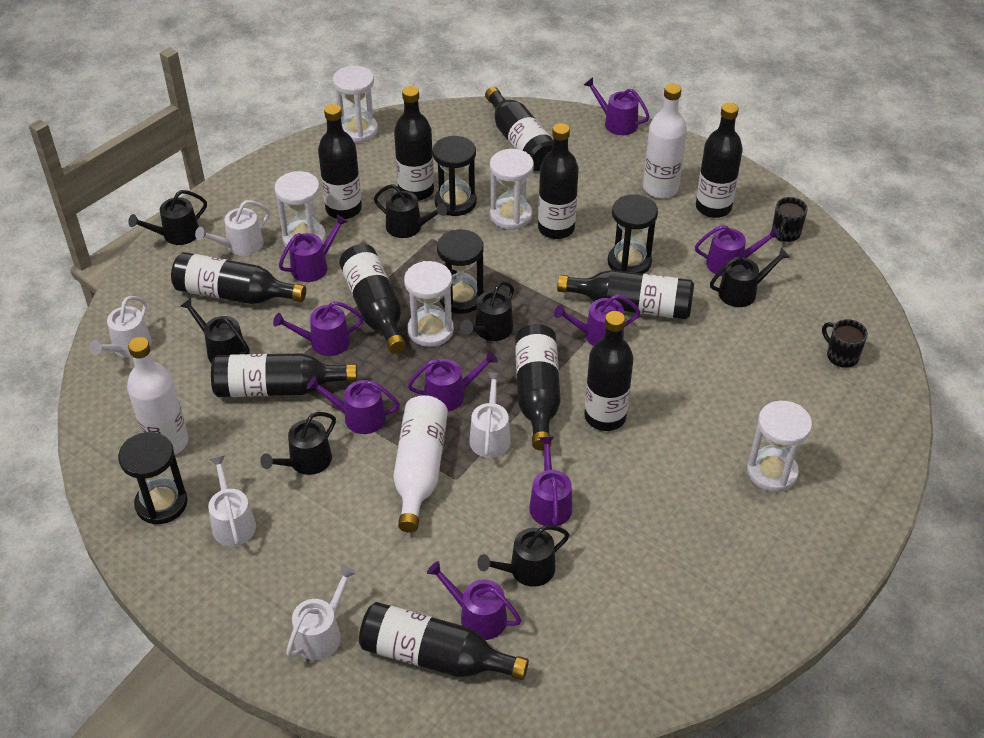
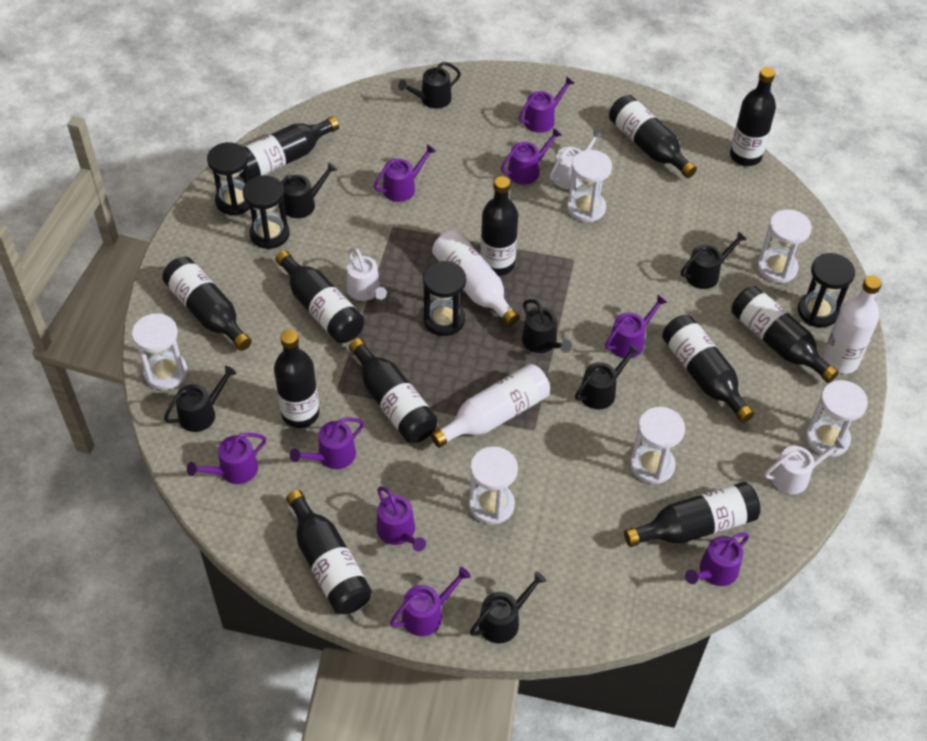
black mug: 2 -> 0
white hourglass: 5 -> 6
white watering can: 5 -> 3

